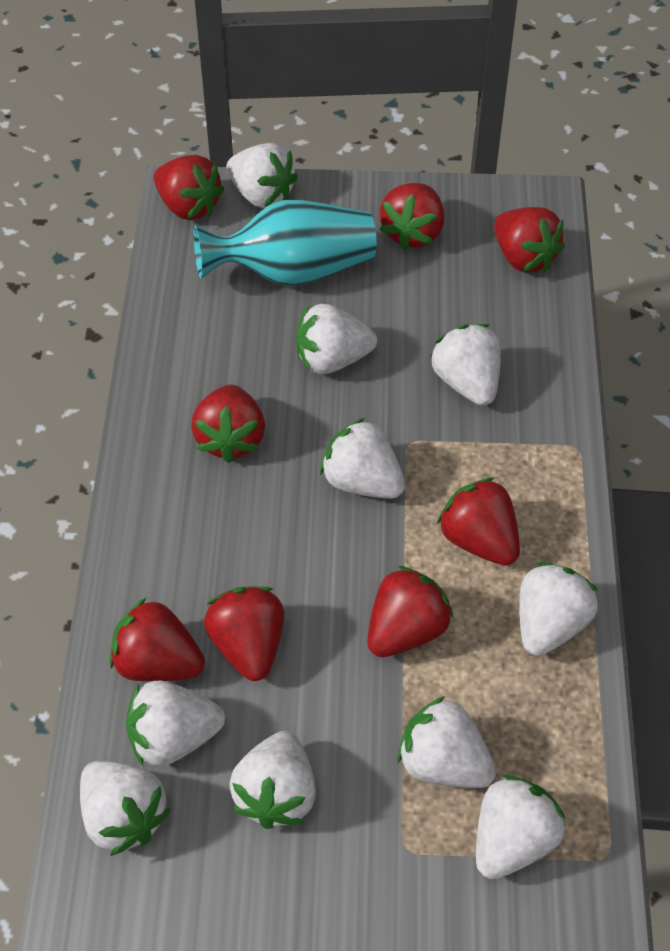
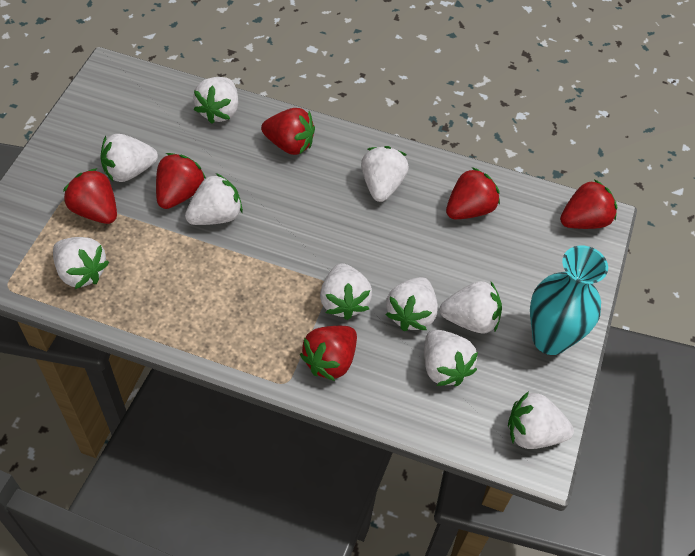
red strawberry: 8 -> 6

